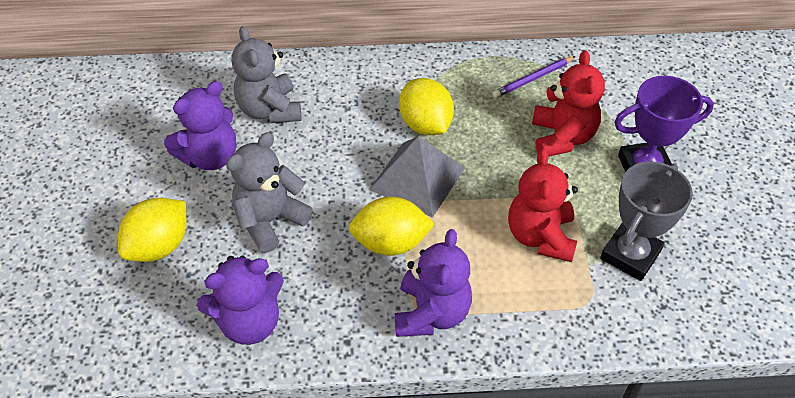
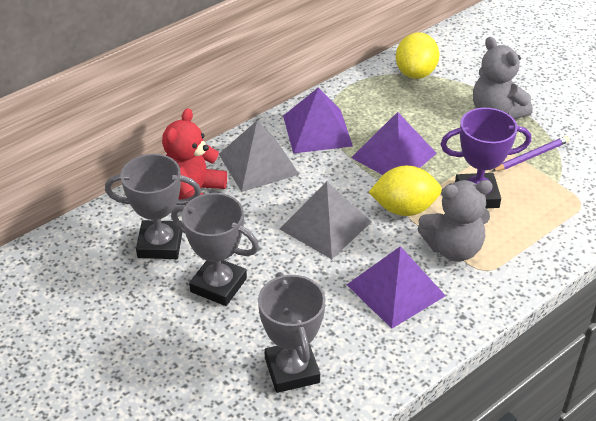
grey pyramid: 1 -> 2
grey trophy: 1 -> 3
purple pyramid: 0 -> 3
purple teddy bear: 3 -> 0
red teddy bear: 2 -> 1
yellow lemon: 3 -> 2

